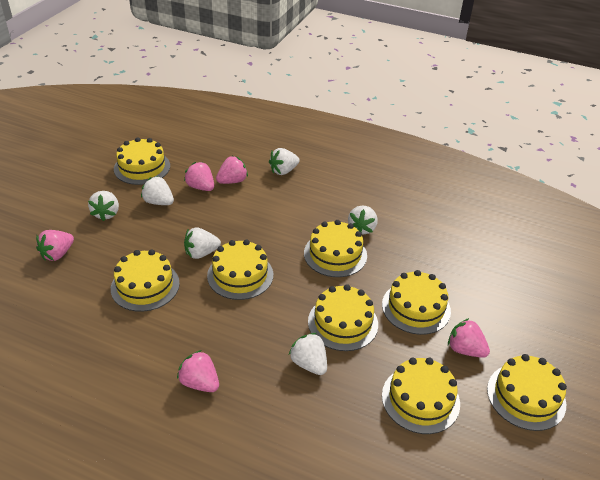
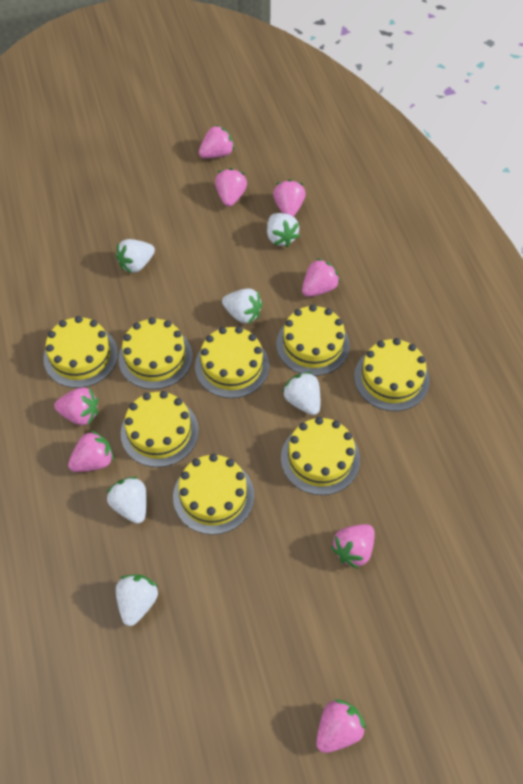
pink strawberry: 5 -> 8

